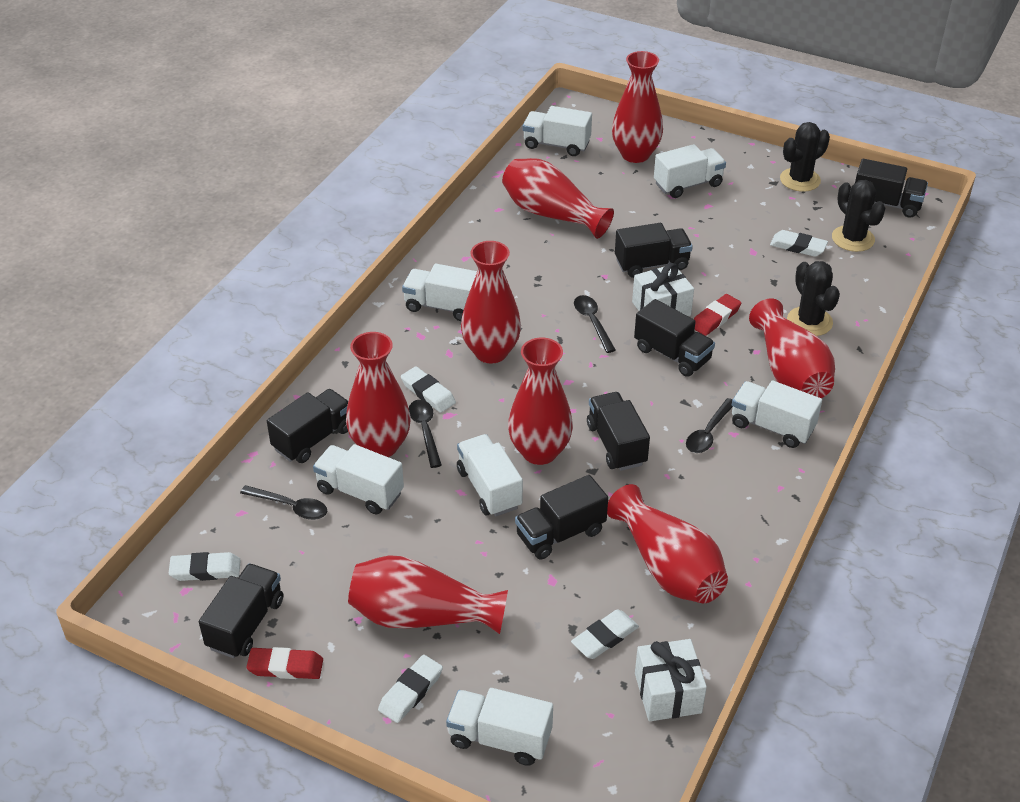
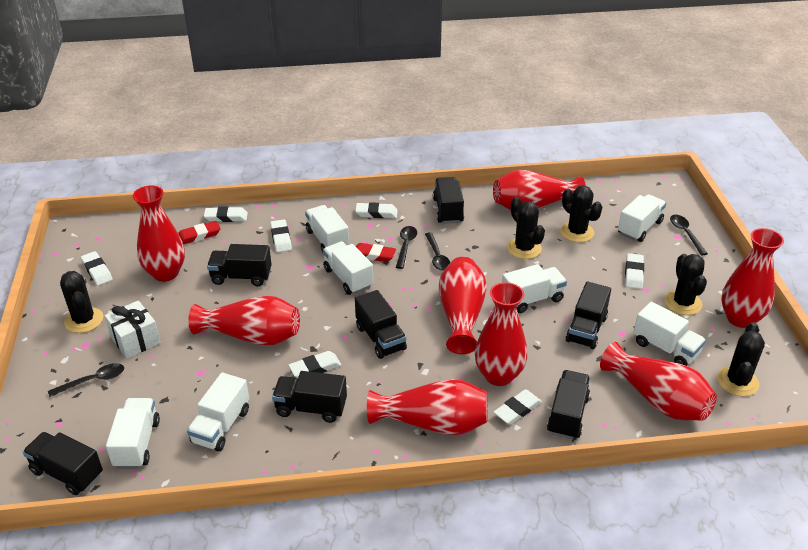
black cactus: 3 -> 5
white eraser: 5 -> 7
white gift: 2 -> 1

